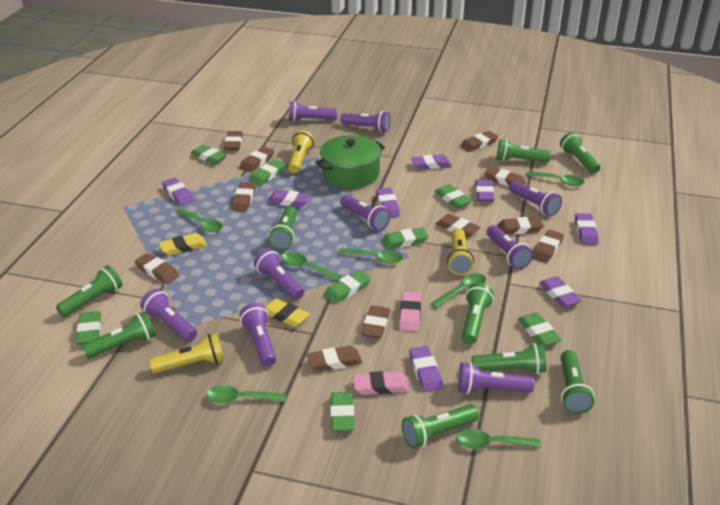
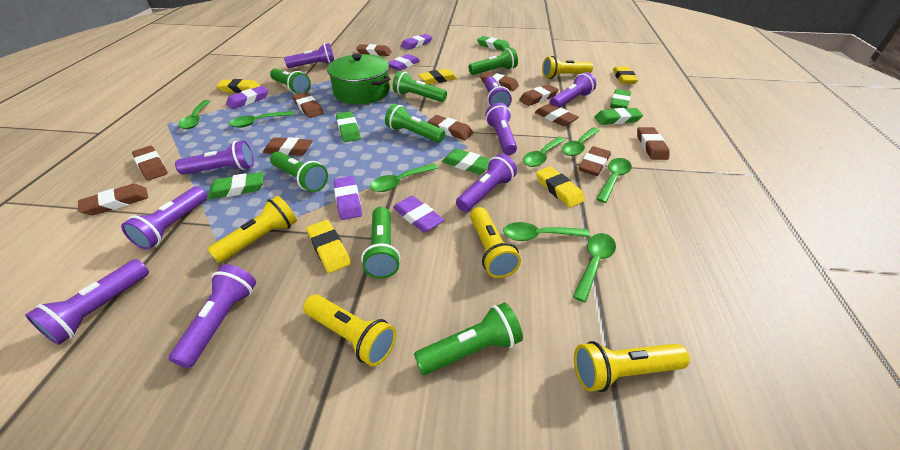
green eraser: 8 -> 6
green flashlight: 9 -> 7
green spoon: 7 -> 8
pink eraser: 2 -> 0
purple eraser: 8 -> 5
yellow eraser: 2 -> 5
yellow flashlight: 3 -> 5

